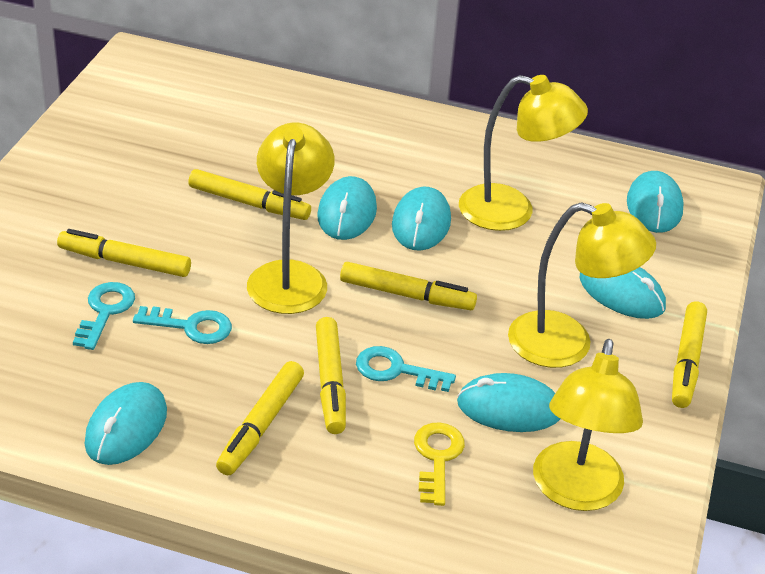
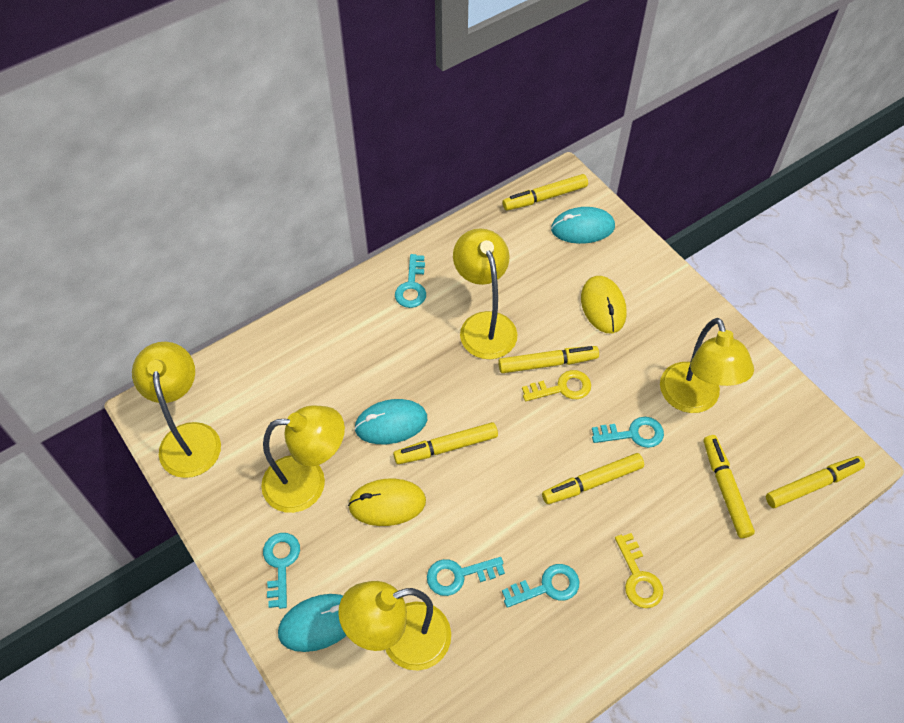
turquoise key: 3 -> 5
turquoise mouse: 6 -> 3
yellow key: 1 -> 2
yellow lamp: 4 -> 5
yellow mouse: 0 -> 2

